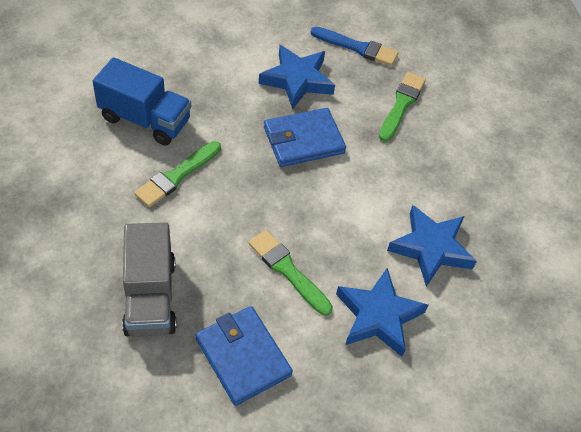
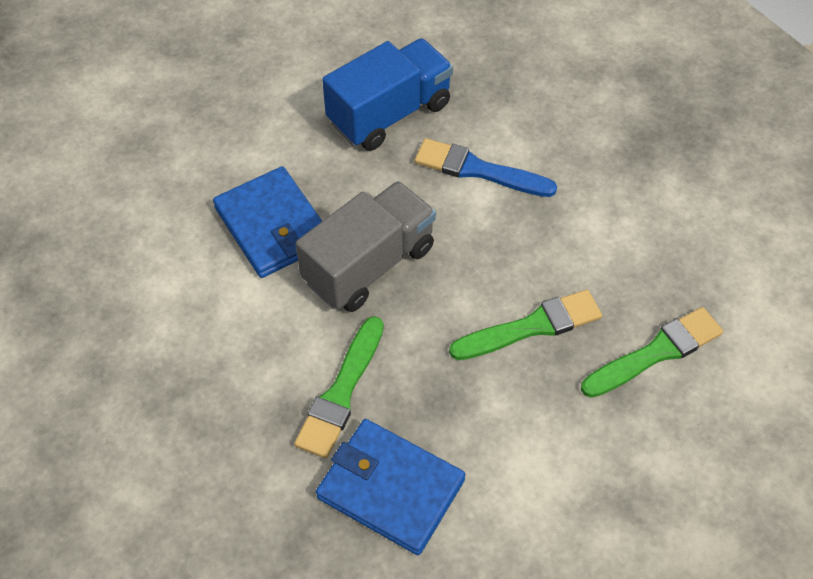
blue star: 3 -> 0

